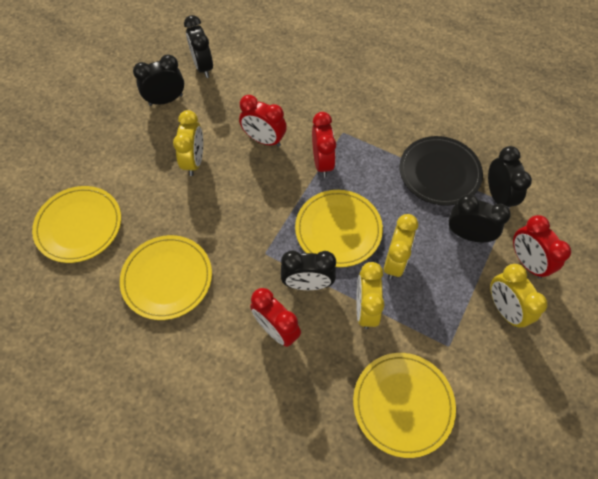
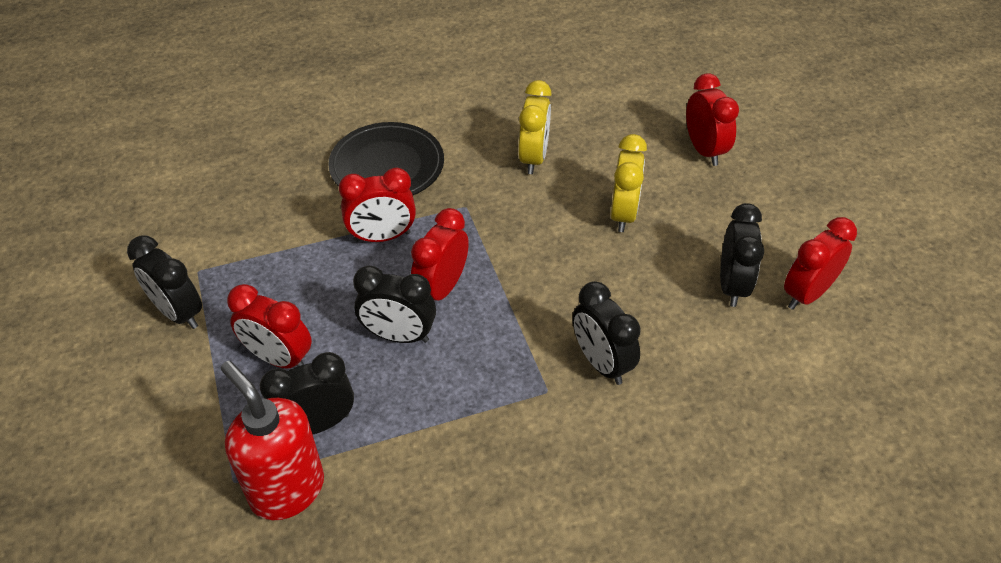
red clock: 4 -> 5
red soap dispenser: 0 -> 1
yellow clock: 4 -> 2
yellow plate: 4 -> 0

